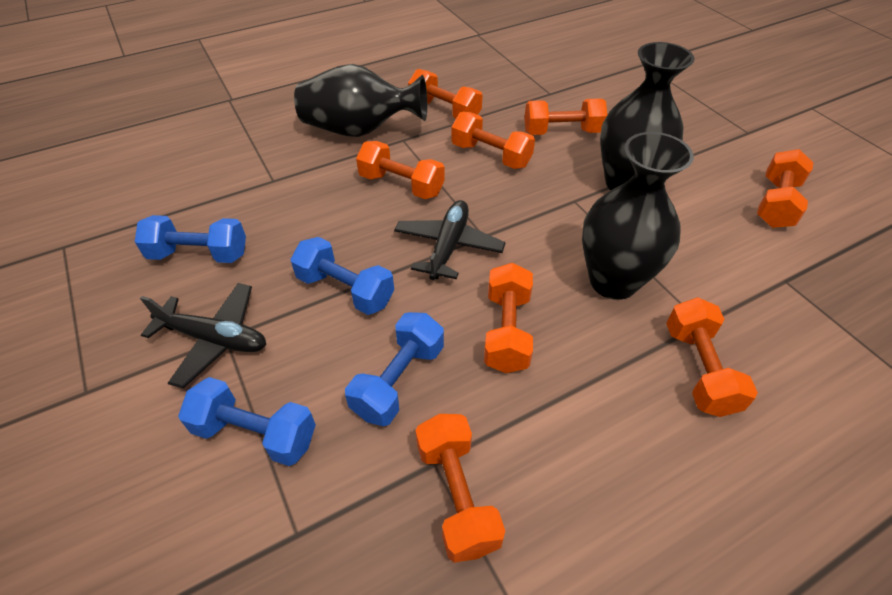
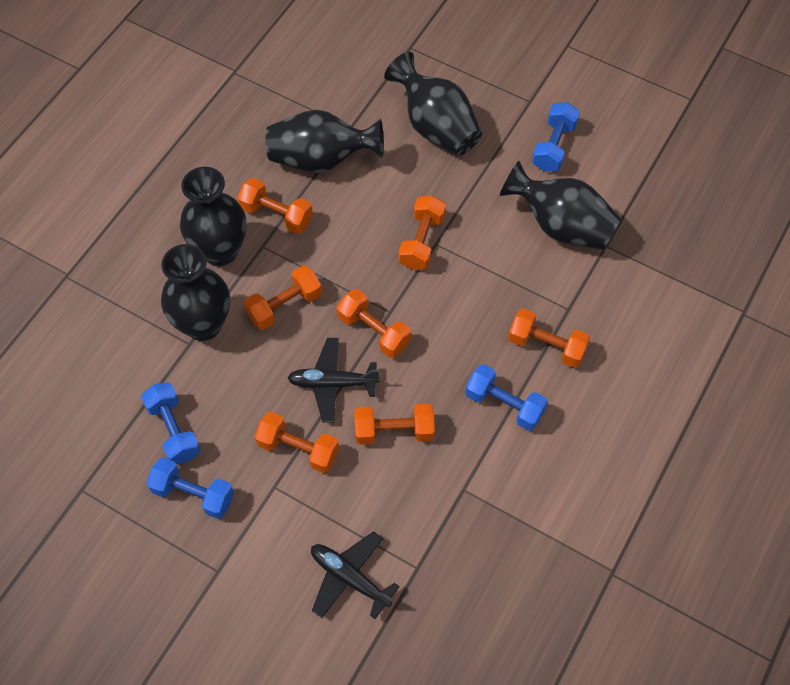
black vase: 3 -> 5
orange dumbbell: 8 -> 7

